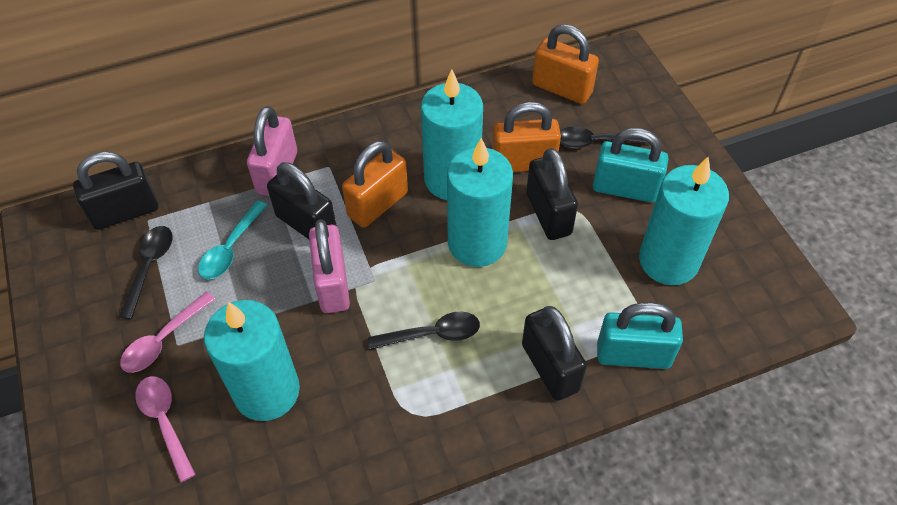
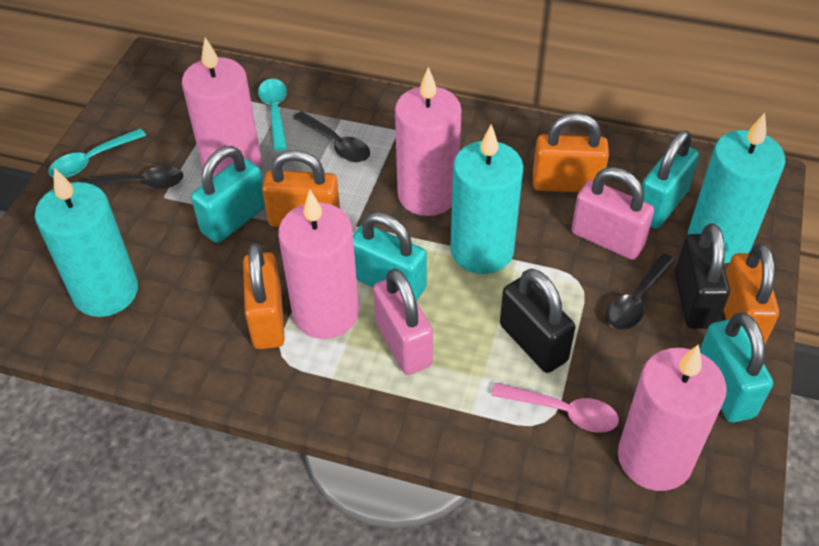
black padlock: 4 -> 2
orange padlock: 3 -> 4
pink candle: 0 -> 4
pink spoon: 2 -> 1
turquoise candle: 4 -> 3
turquoise padlock: 2 -> 4
turquoise spoon: 1 -> 2

